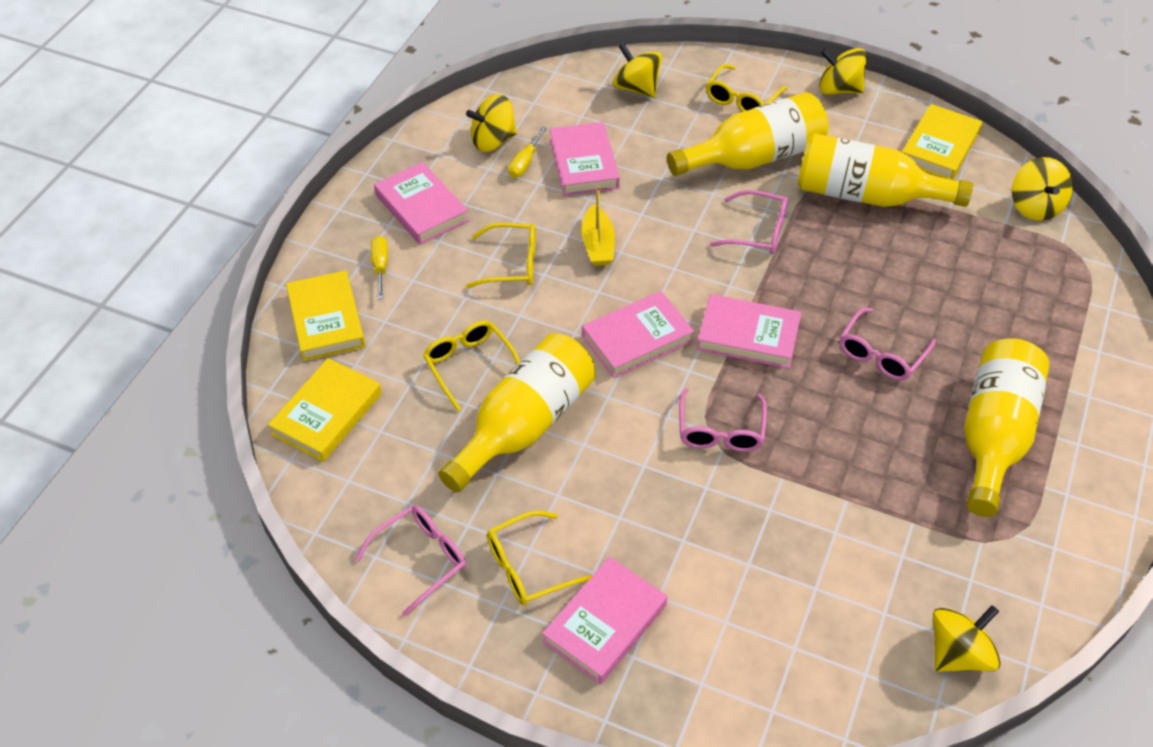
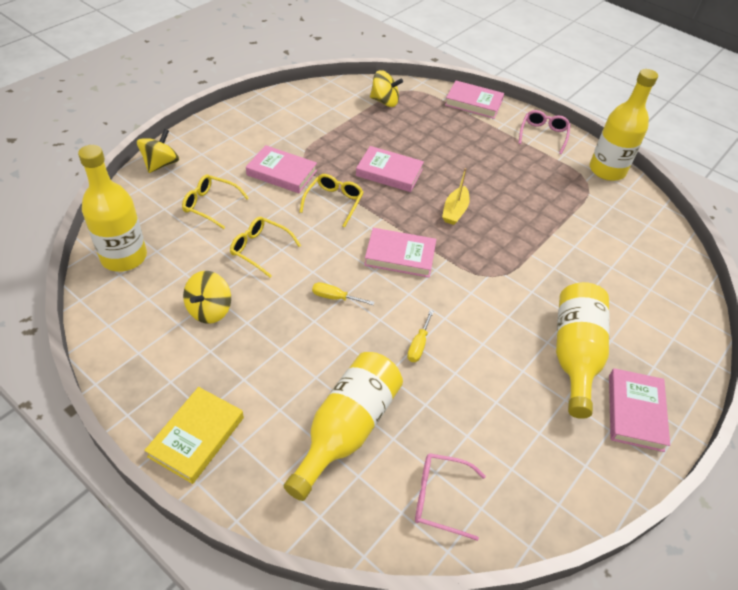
pink glasses: 4 -> 2
yellow book: 3 -> 1
yellow glasses: 4 -> 3
yellow spinning top: 5 -> 3

